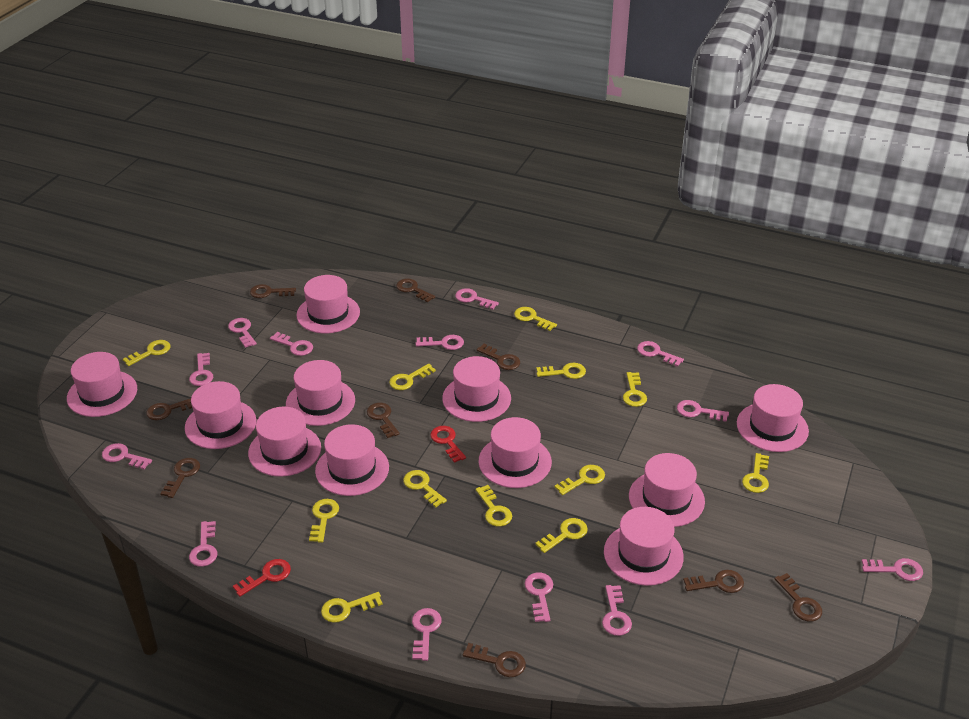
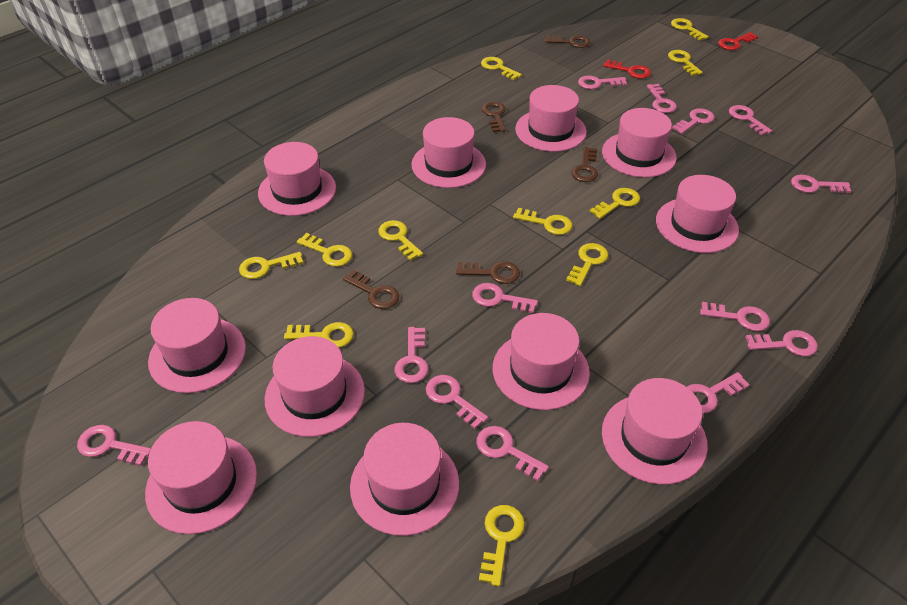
brown key: 9 -> 5
yellow key: 12 -> 11

